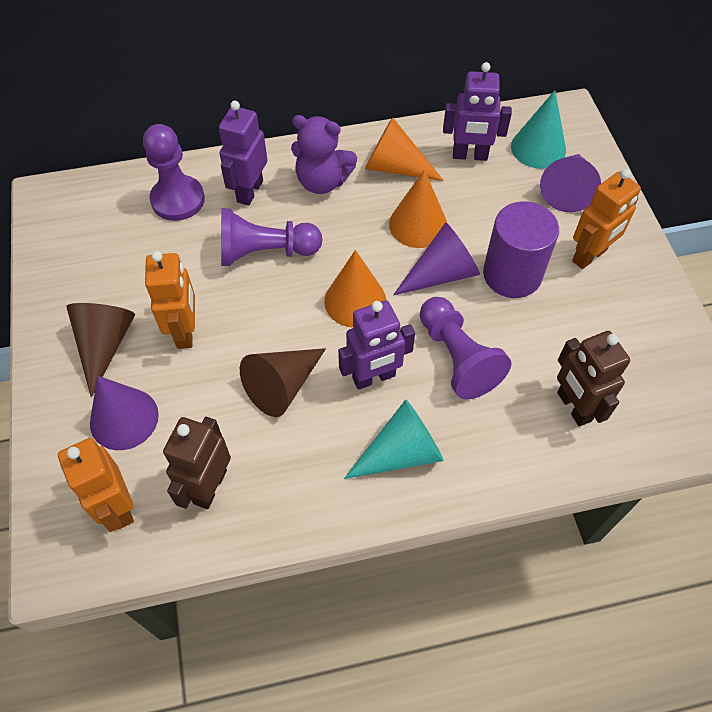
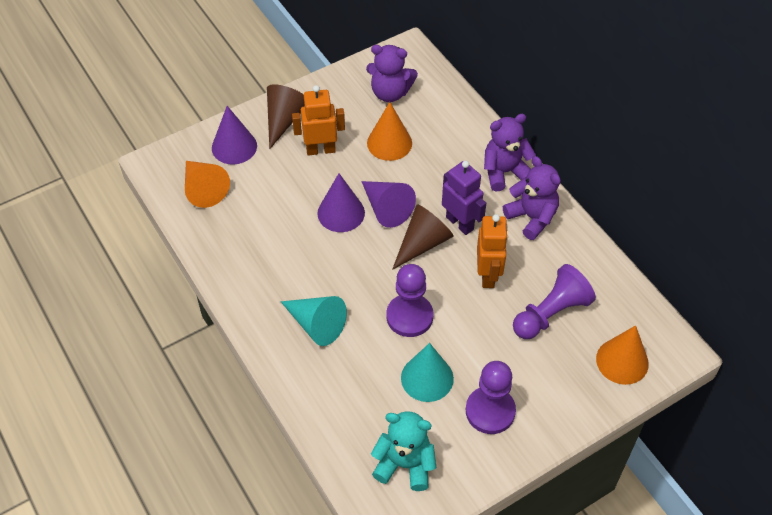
brown robot: 2 -> 0
orange robot: 3 -> 2
purple cylinder: 1 -> 0
purple robot: 3 -> 1
purple teddy bear: 1 -> 3
turquoise teddy bear: 0 -> 1

